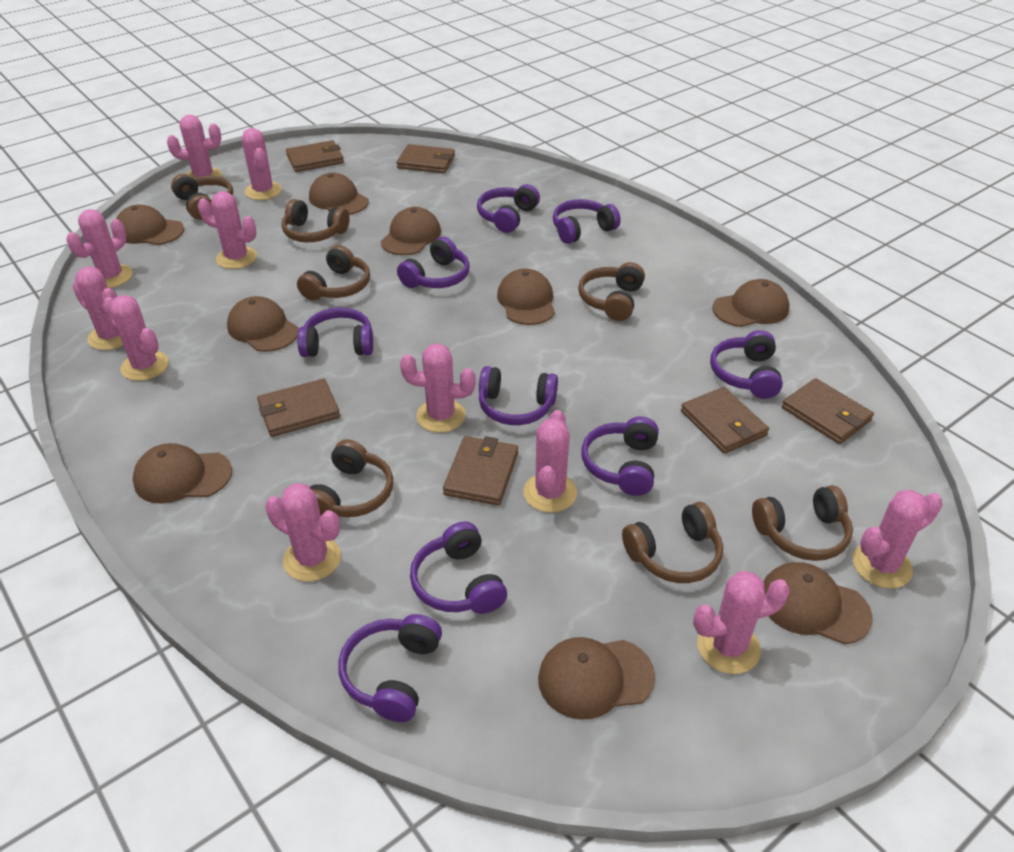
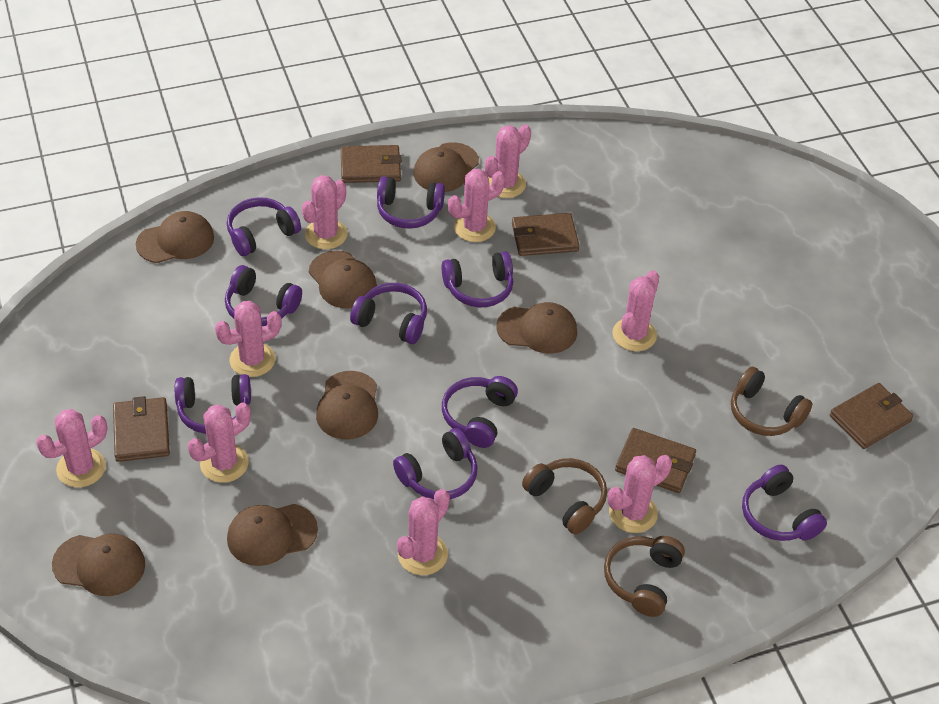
brown cap: 9 -> 7
brown headphones: 7 -> 3
brown wallet: 6 -> 5
pink cactus: 11 -> 9

